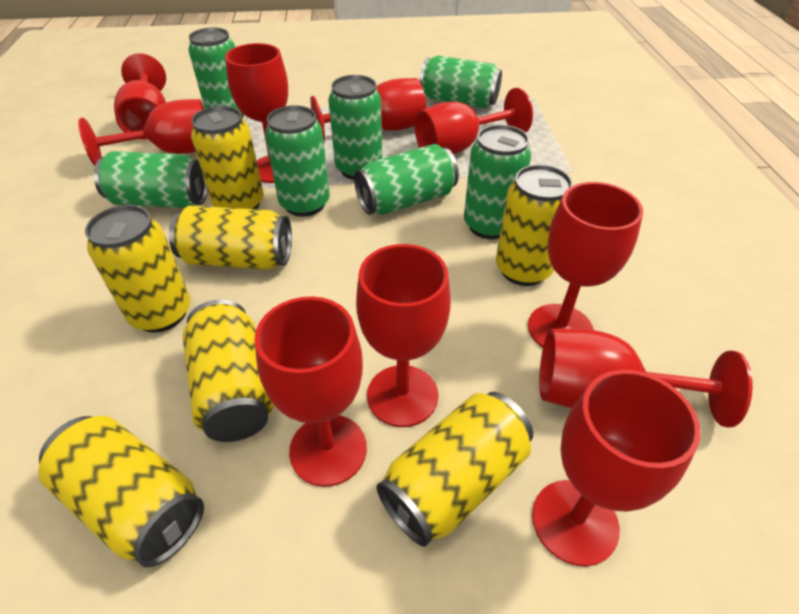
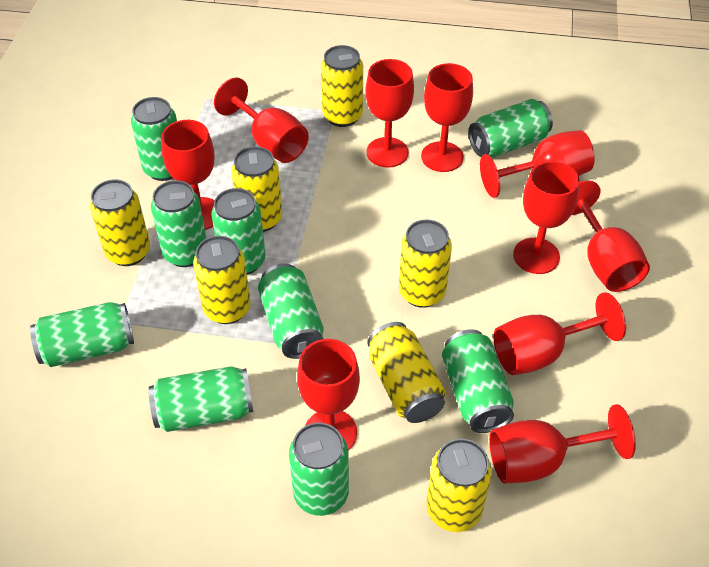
green can: 7 -> 9

